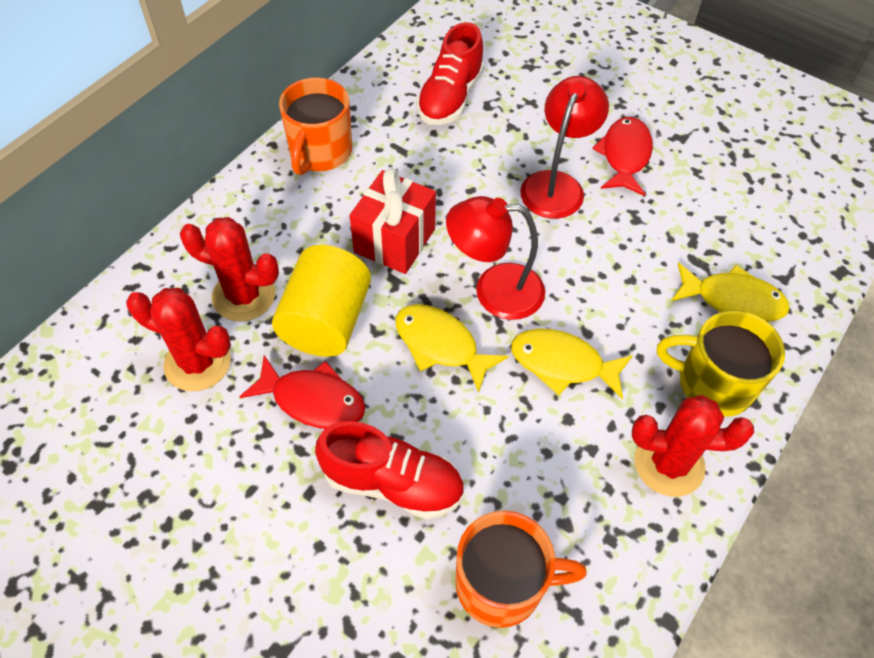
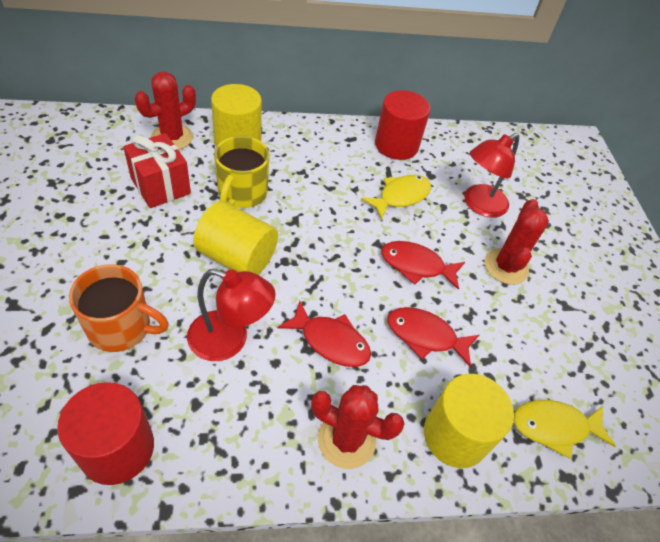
orange mug: 2 -> 1
red cylinder: 0 -> 2
red fish: 2 -> 3
red shoe: 2 -> 0
yellow cylinder: 1 -> 3
yellow fish: 3 -> 2

